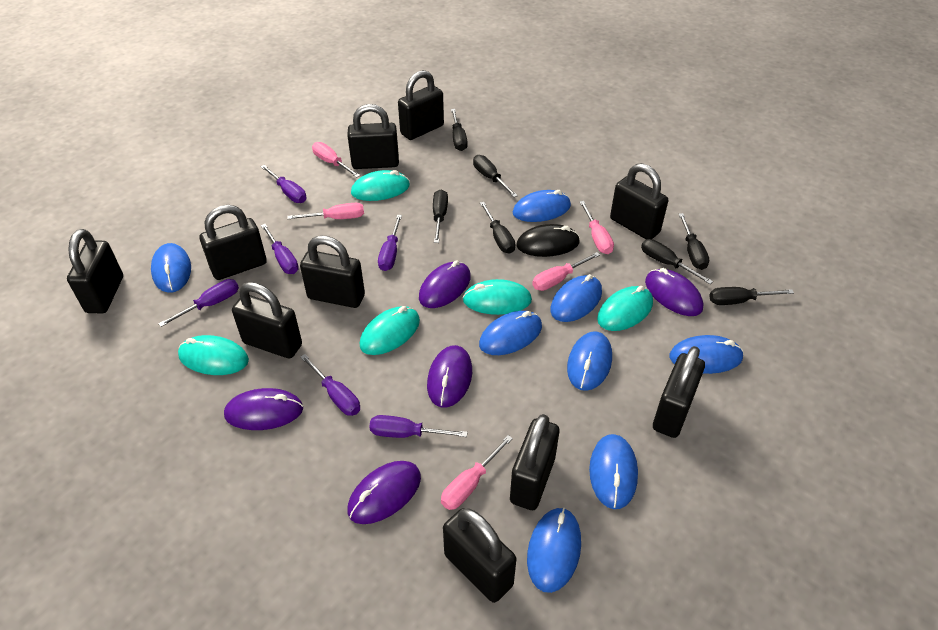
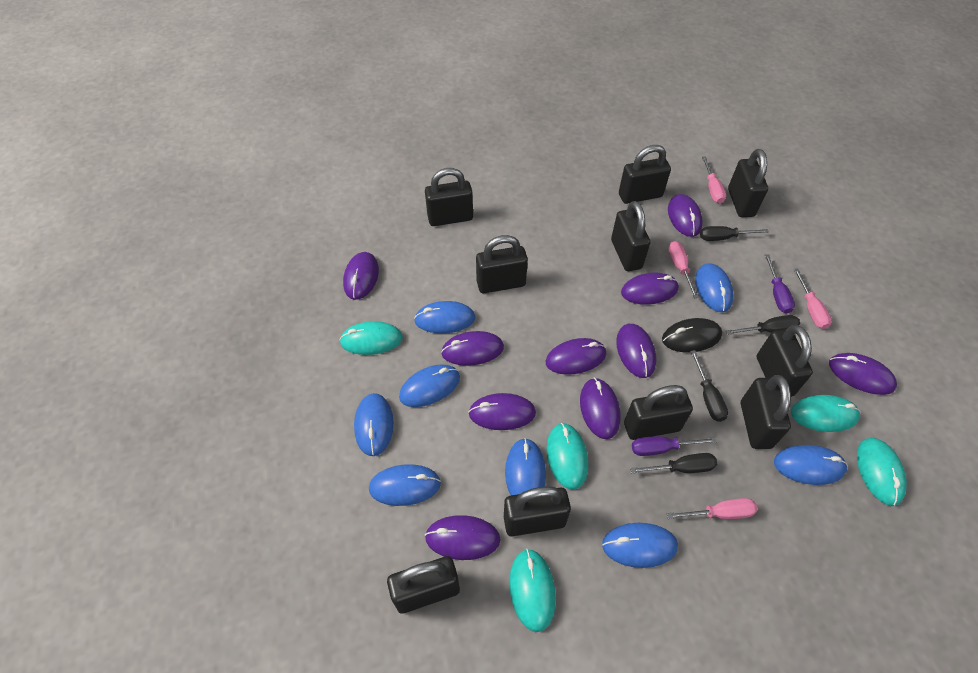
black screwdriver: 7 -> 4
pink screwdriver: 5 -> 4
purple mouse: 5 -> 10
purple screwdriver: 6 -> 2

